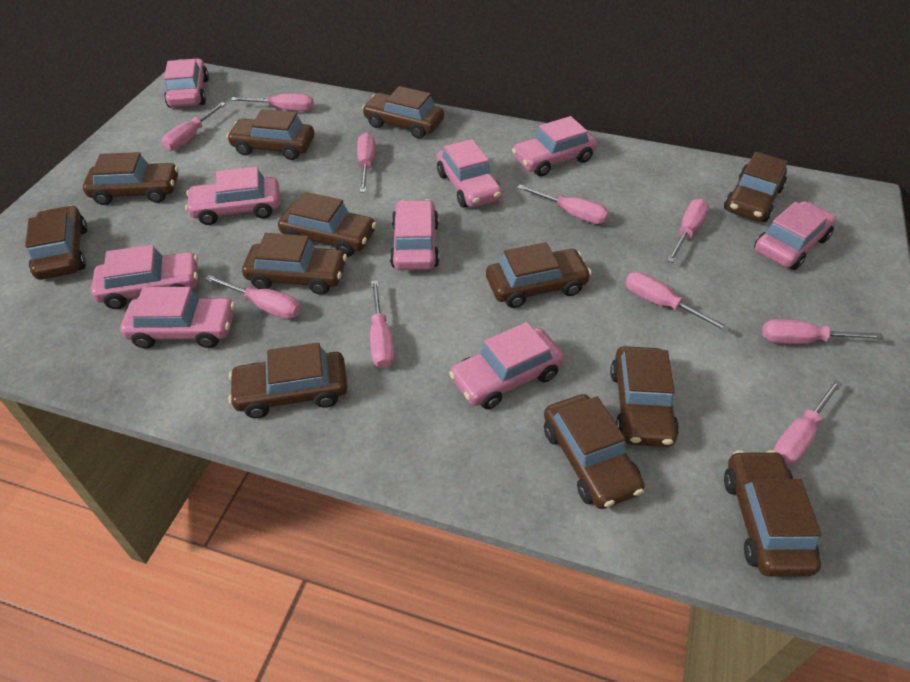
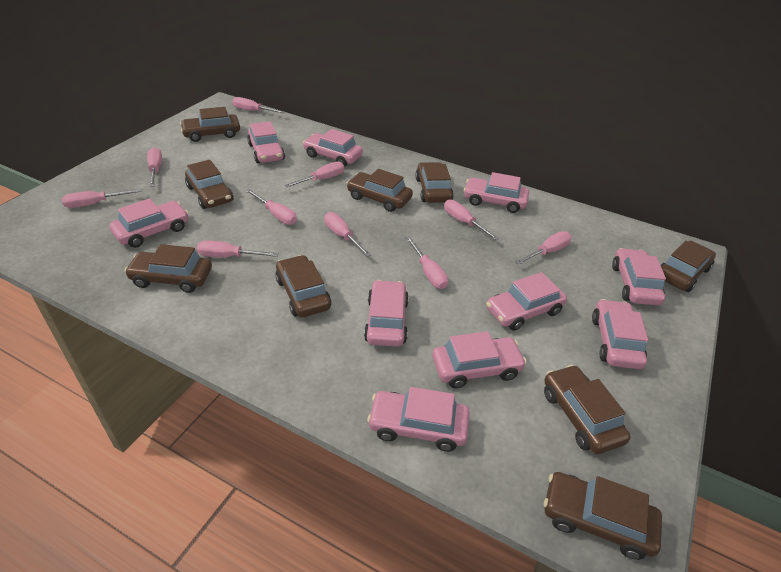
brown car: 12 -> 9
pink car: 9 -> 10

